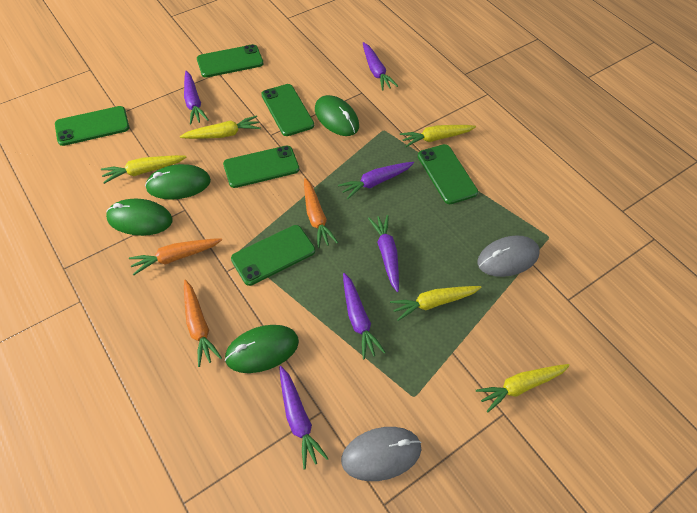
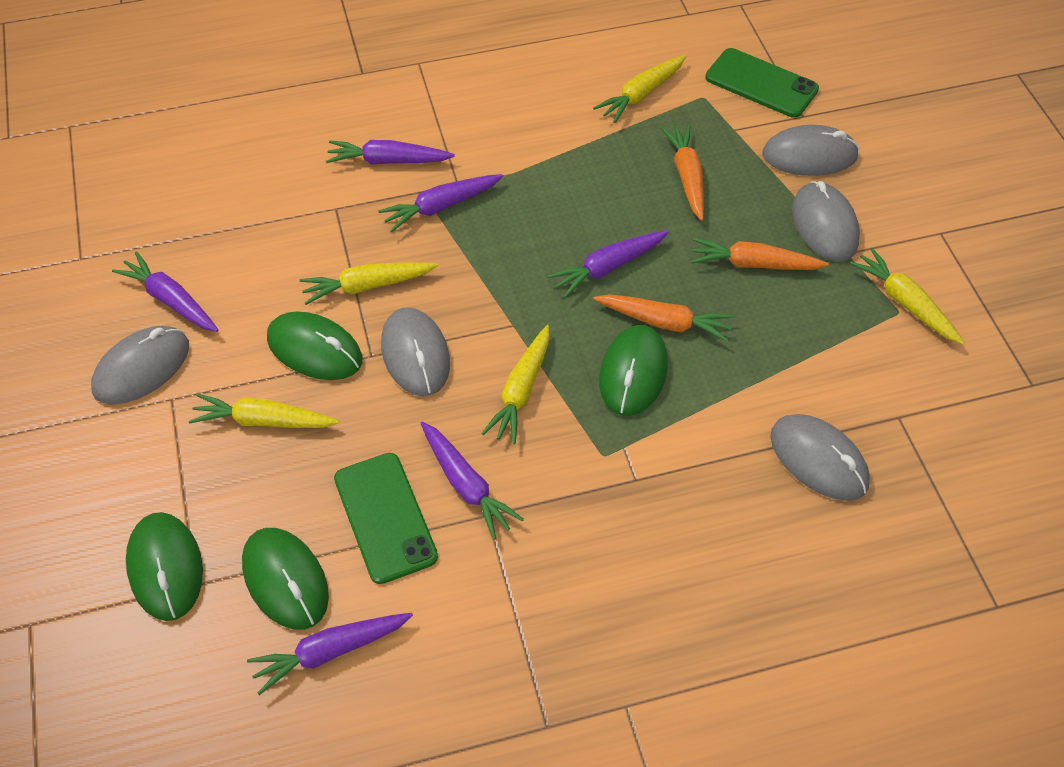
green phone: 6 -> 2
grey mouse: 2 -> 5

